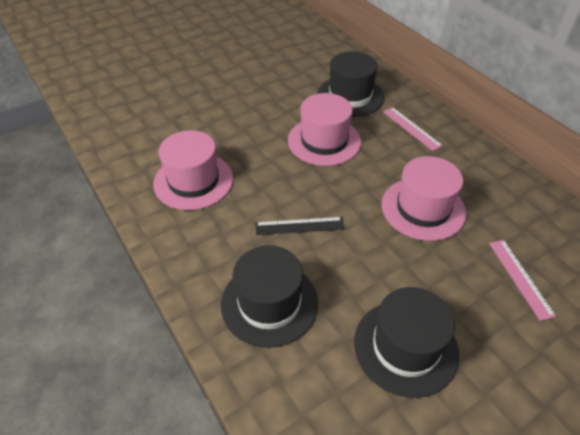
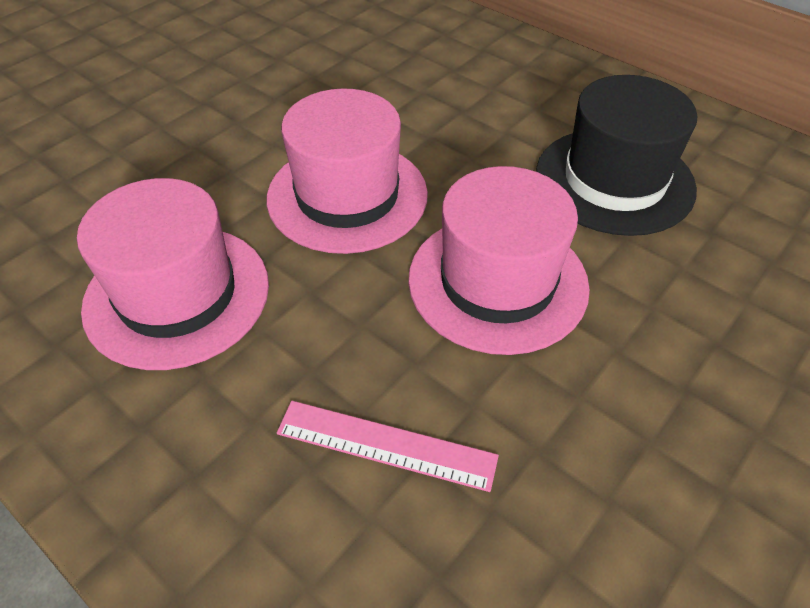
black hat: 3 -> 1
black ruler: 1 -> 0
pink ruler: 2 -> 1

